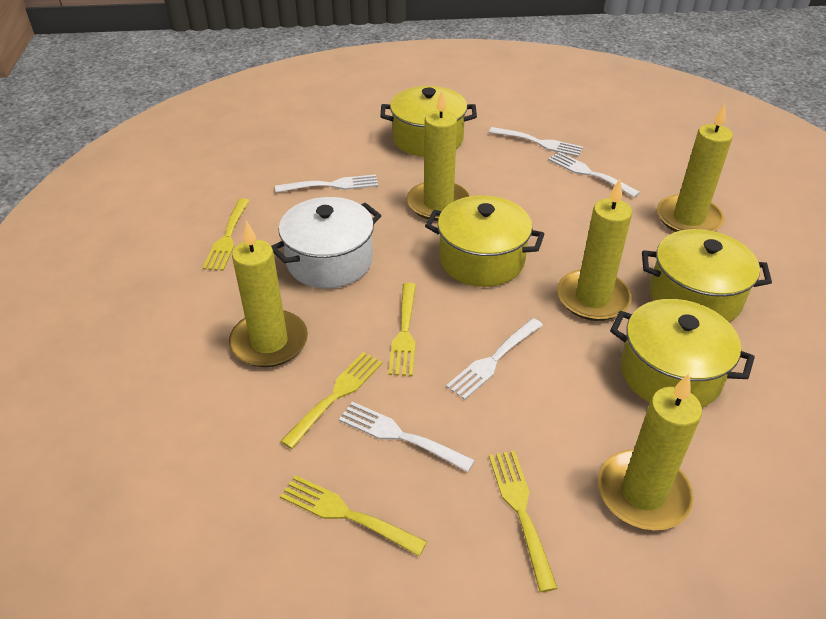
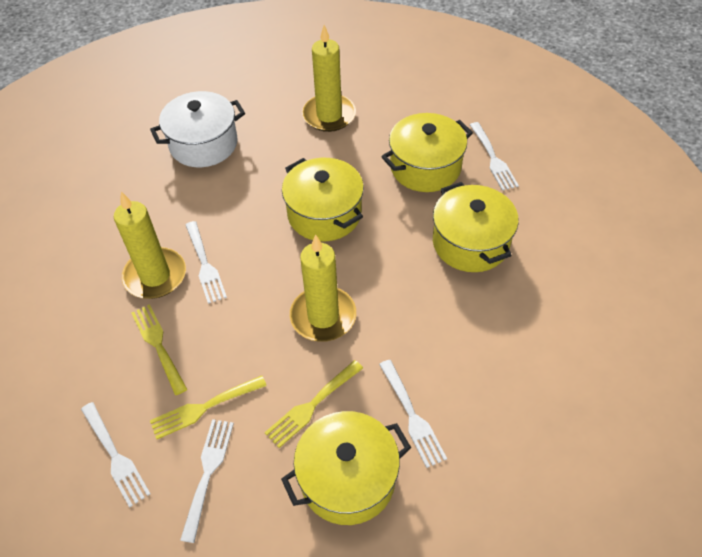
yellow candle: 5 -> 3
yellow fork: 5 -> 3

